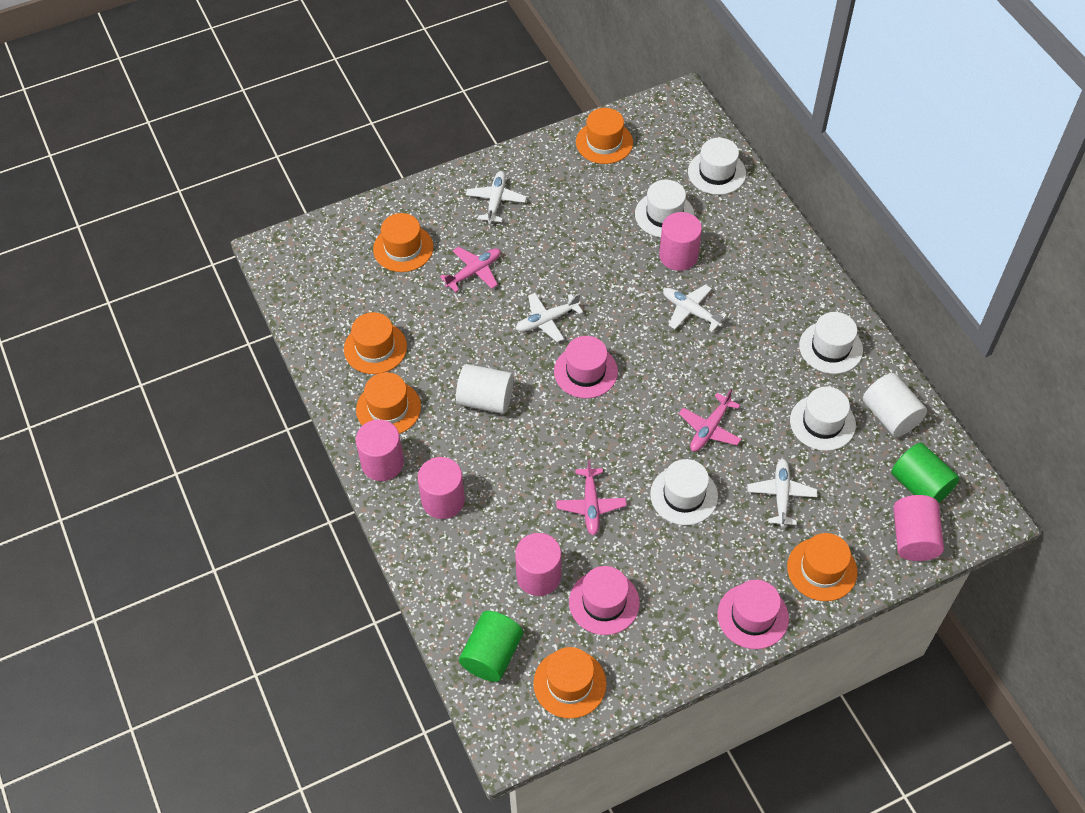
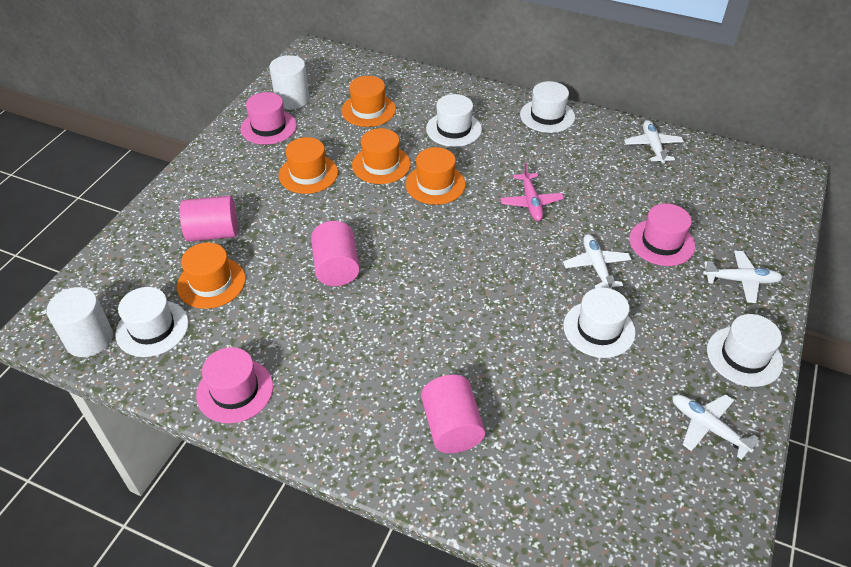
green cylinder: 2 -> 0
orange hat: 6 -> 5
pink cylinder: 5 -> 3
pink plane: 3 -> 1

